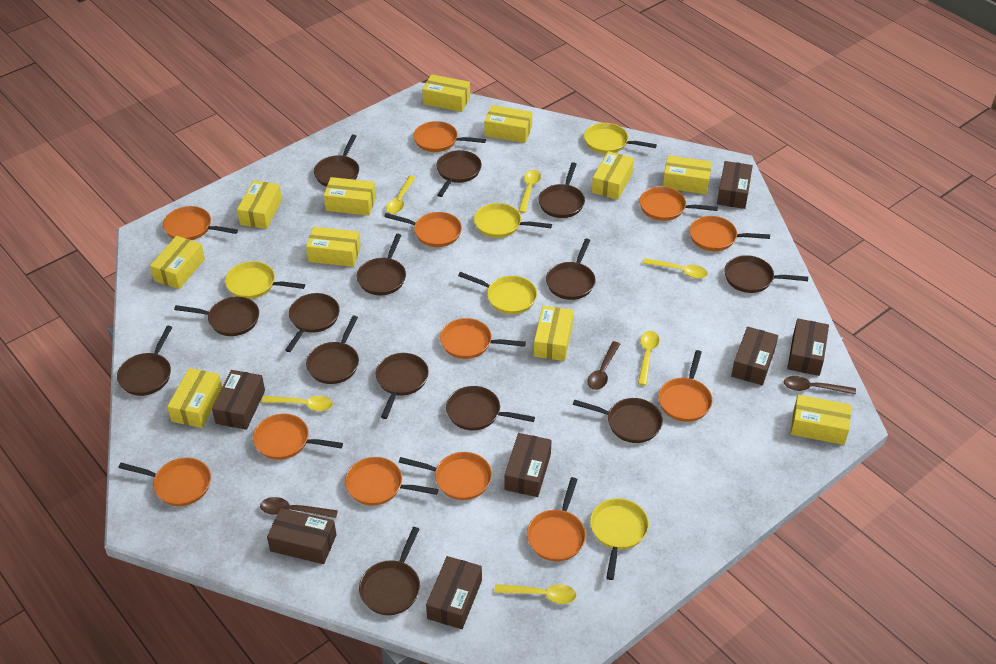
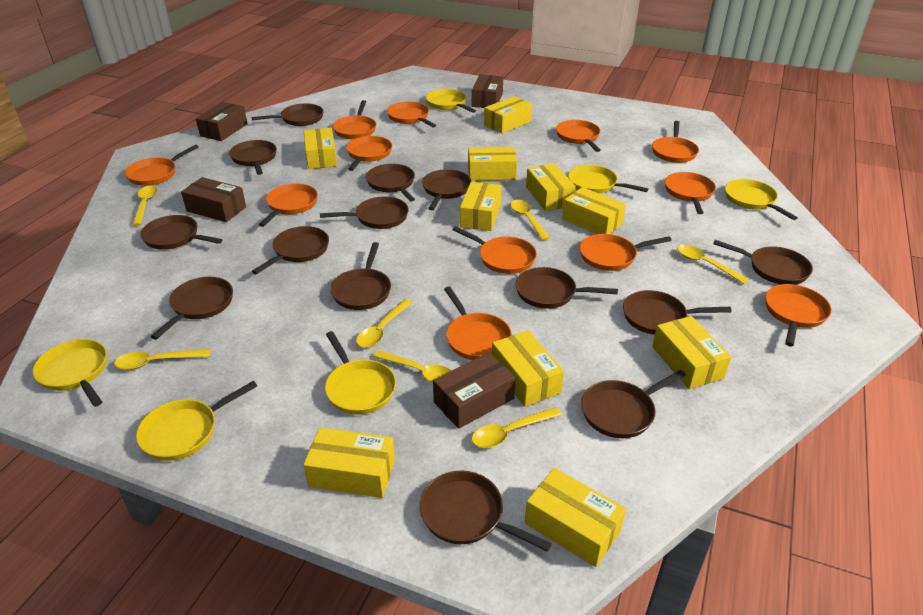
brown box: 7 -> 4
brown spoon: 3 -> 0
yellow box: 11 -> 10
yellow pan: 5 -> 6
yellow spoon: 6 -> 7

